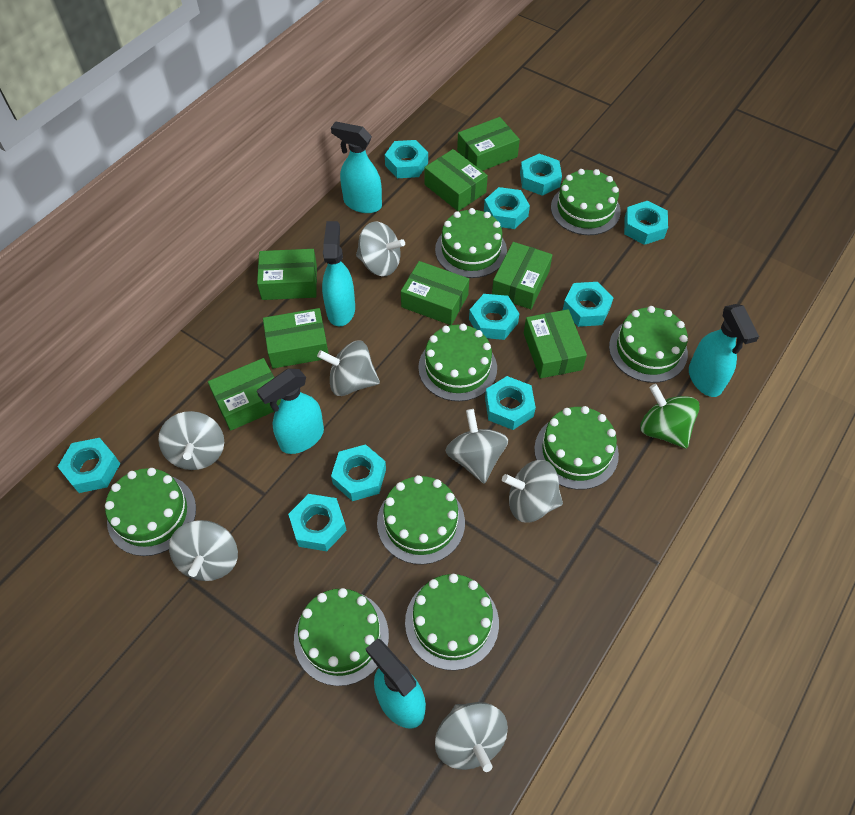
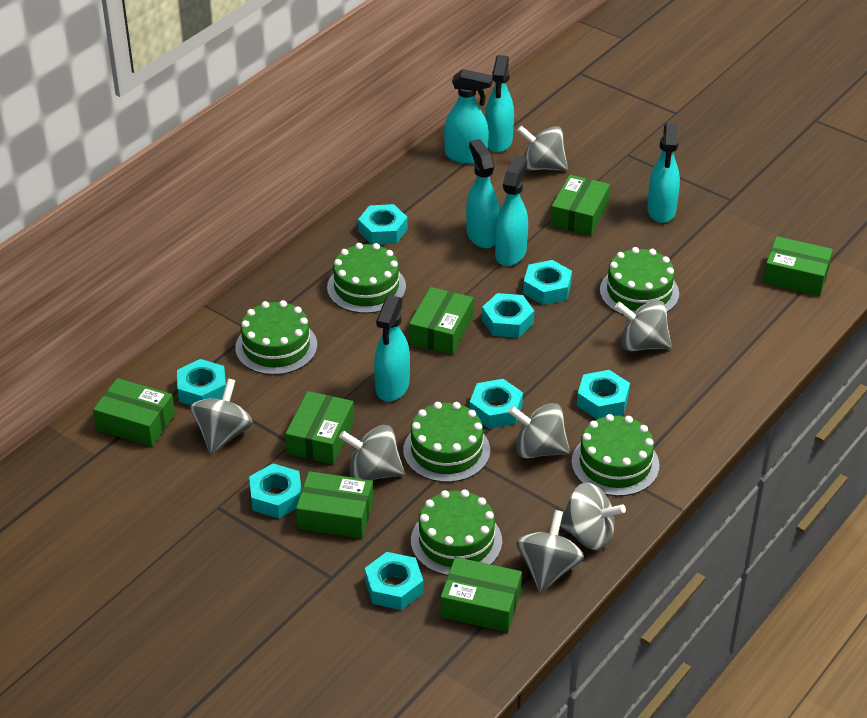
green box: 8 -> 7
green cake: 9 -> 6
green spinning top: 1 -> 0
turquoise nut: 10 -> 8
turquoise spray bottle: 5 -> 6

